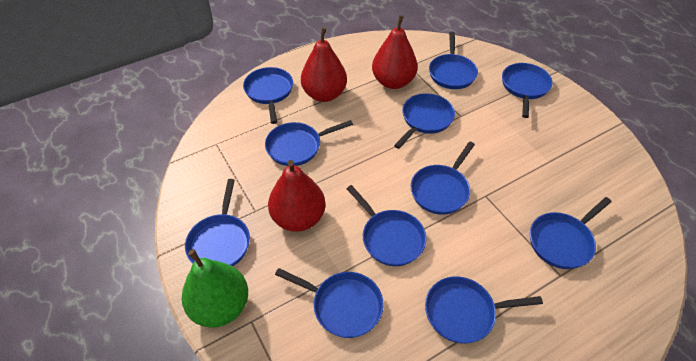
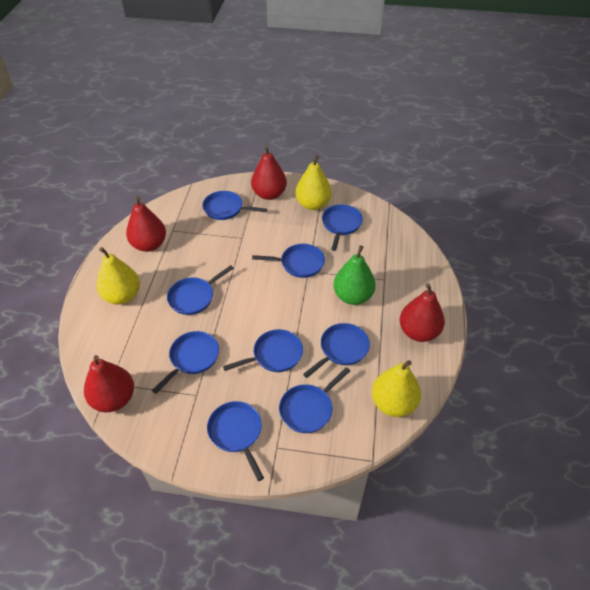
blue pan: 11 -> 9
red pear: 3 -> 4
yellow pear: 0 -> 3

